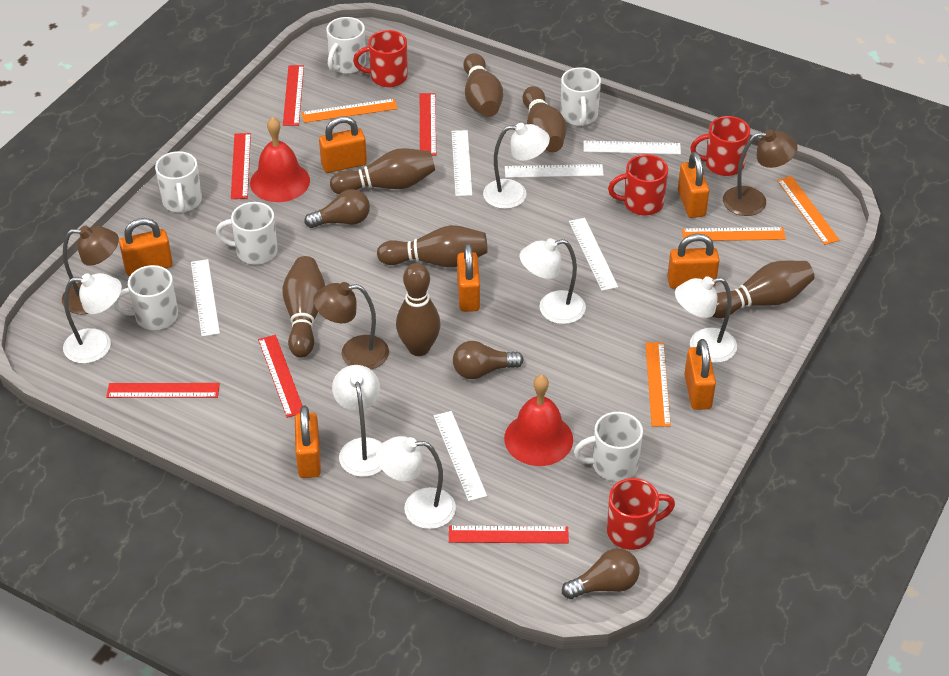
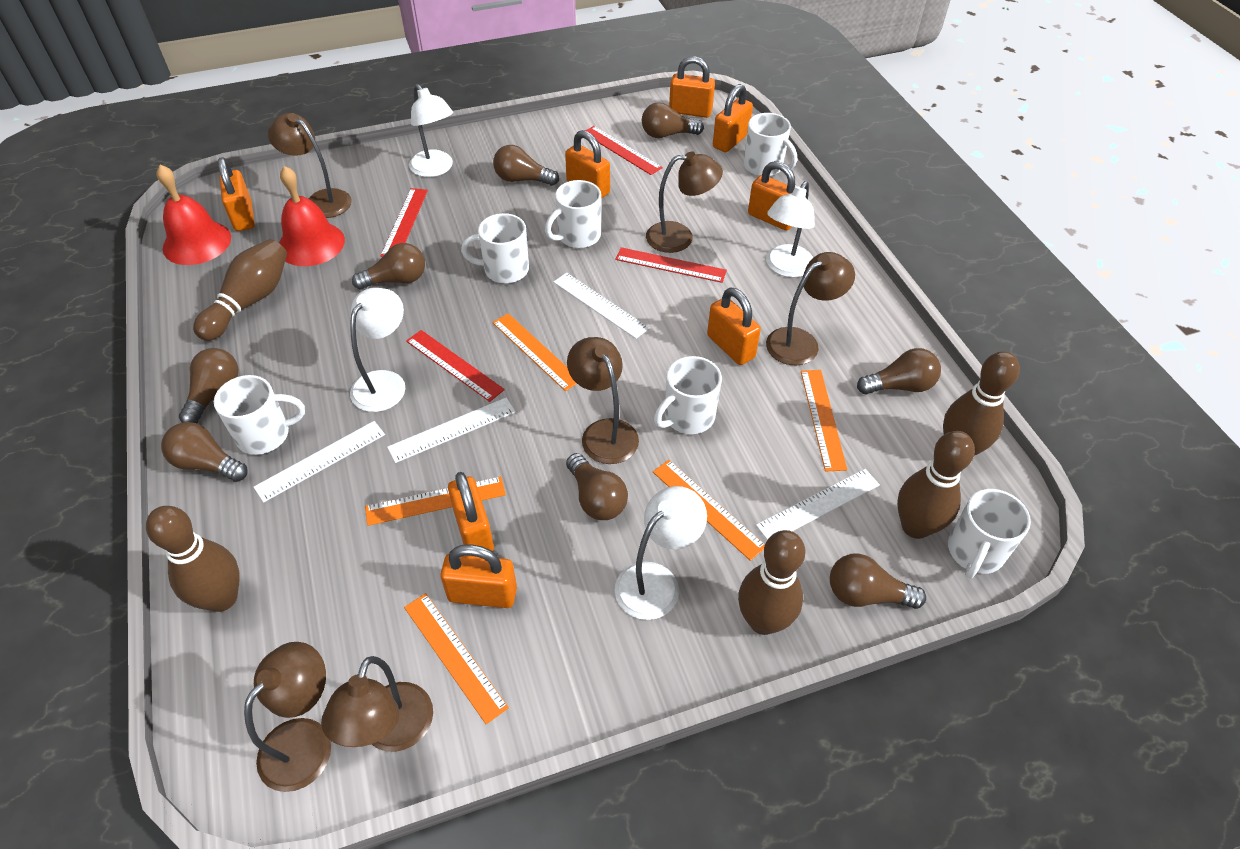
brown bowling pin: 7 -> 5
brown lamp: 3 -> 6
brown light bulb: 3 -> 8
orange padlock: 7 -> 8
orange ruler: 4 -> 5
red mug: 4 -> 0
red ruler: 6 -> 4
white lamp: 6 -> 4
white ruler: 6 -> 4

